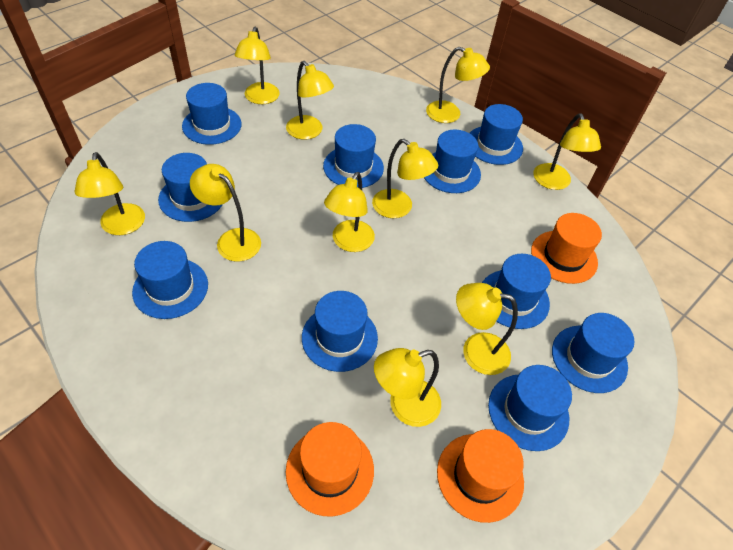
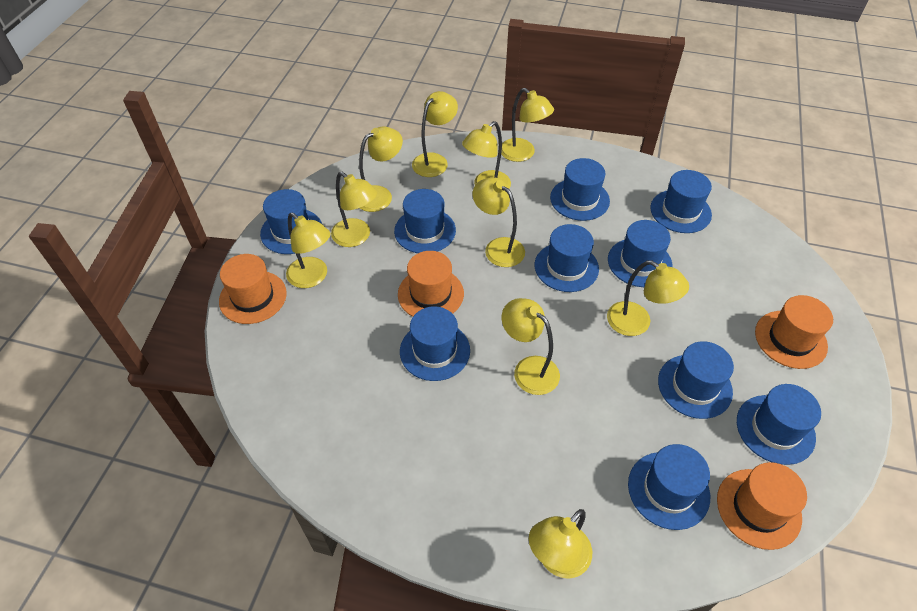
orange hat: 3 -> 4

